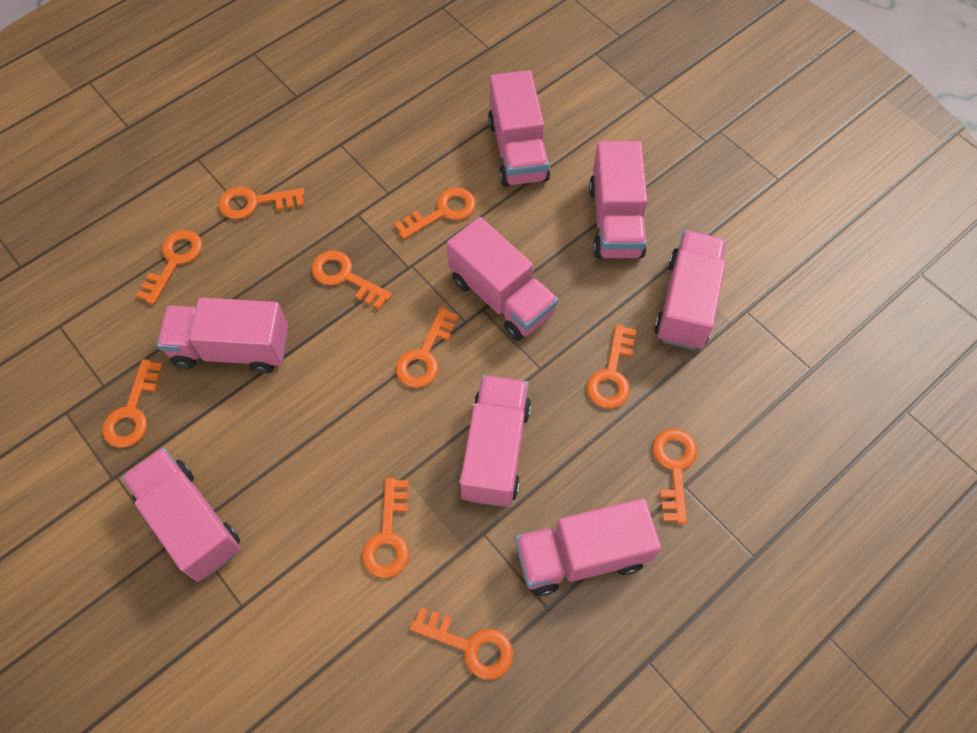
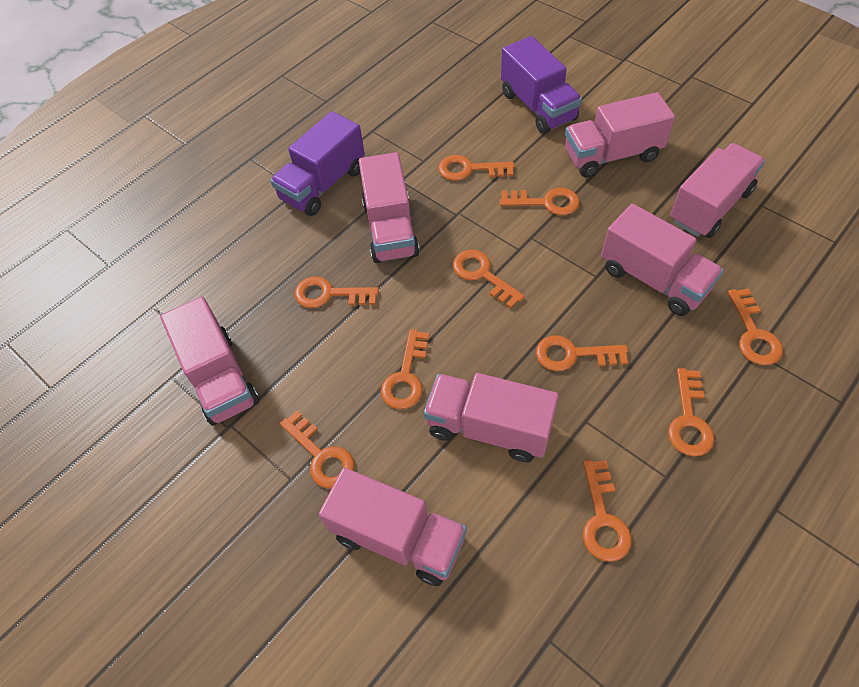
pink truck: 8 -> 7
purple truck: 0 -> 2

